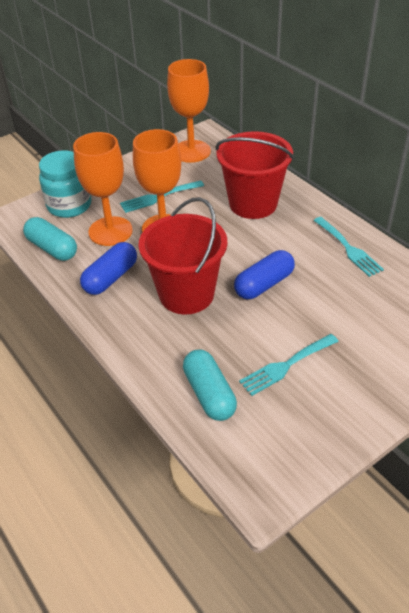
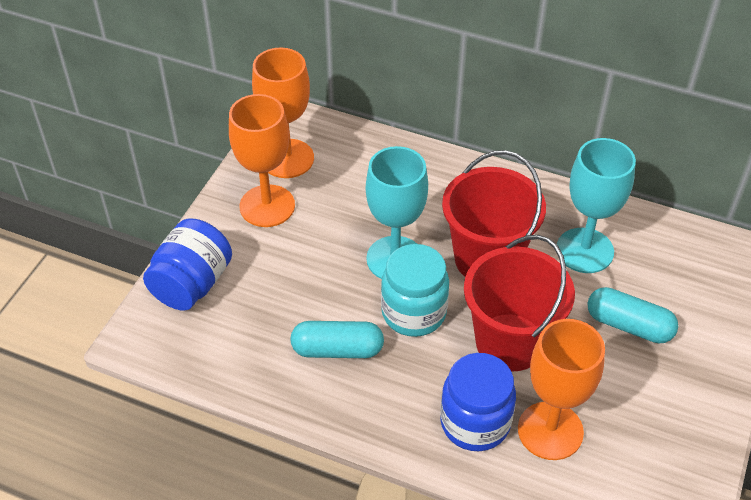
blue capsule: 2 -> 0
blue jar: 0 -> 2
turquoise fork: 3 -> 0
turquoise goblet: 0 -> 2

